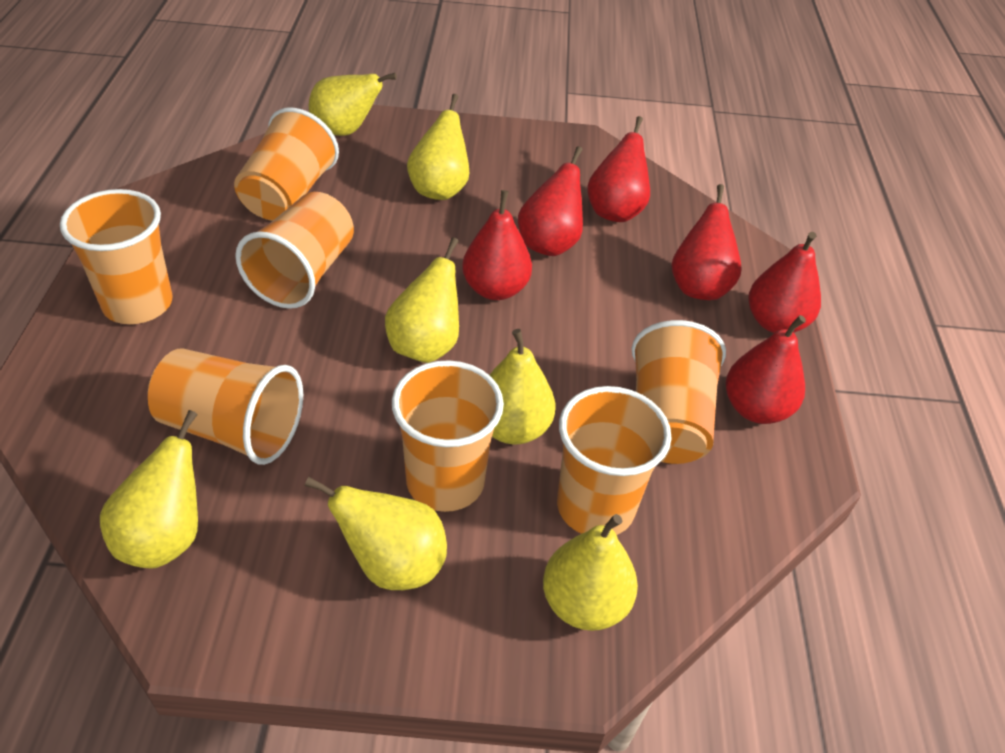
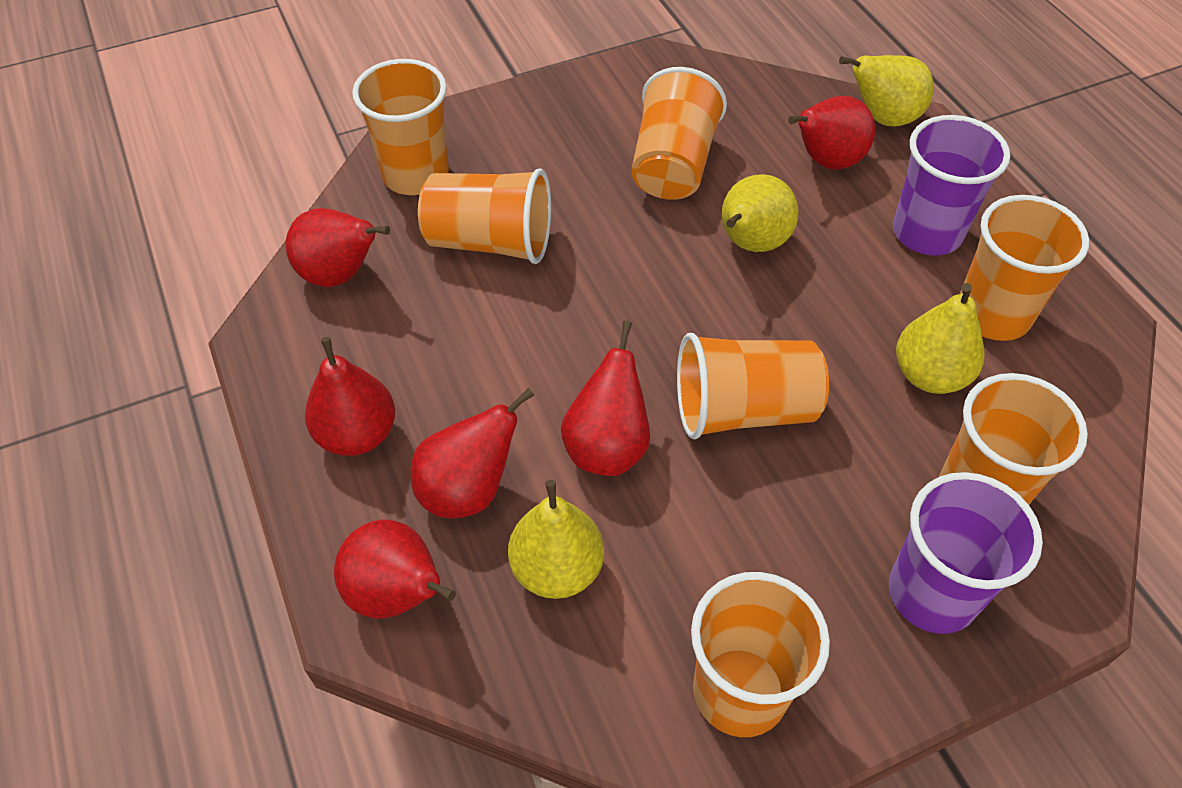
purple cup: 0 -> 2
yellow pear: 7 -> 4

